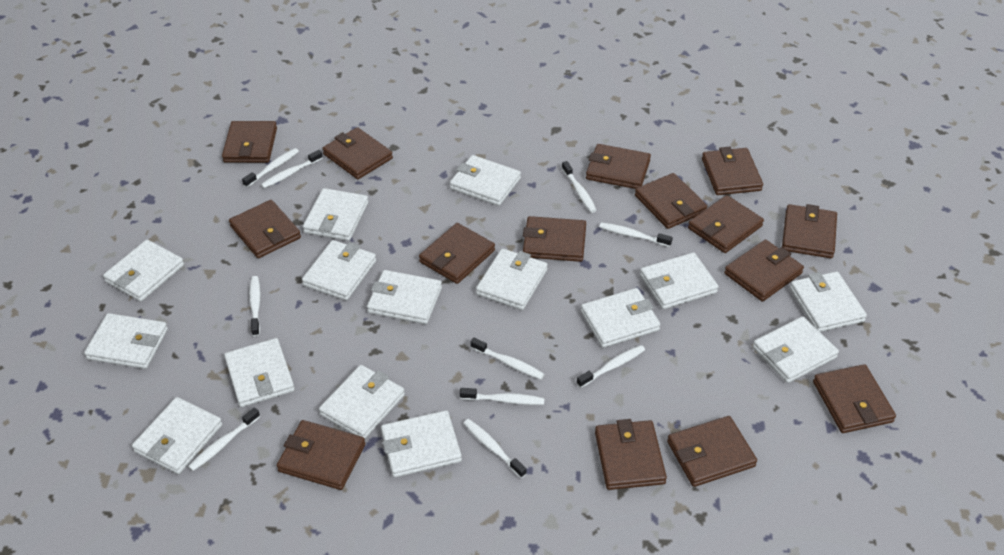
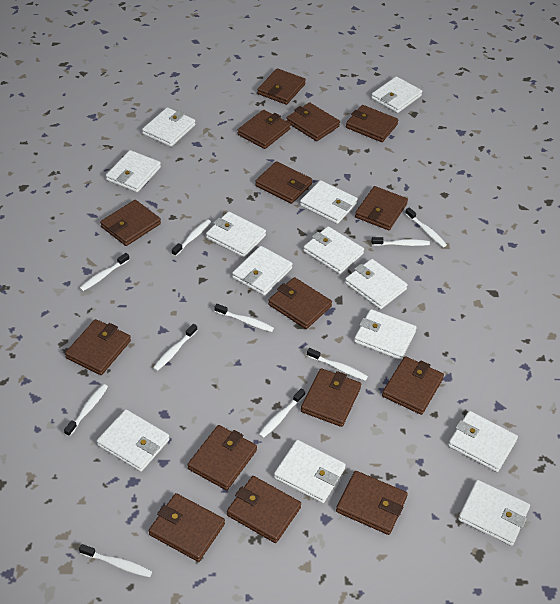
white wallet: 15 -> 13

